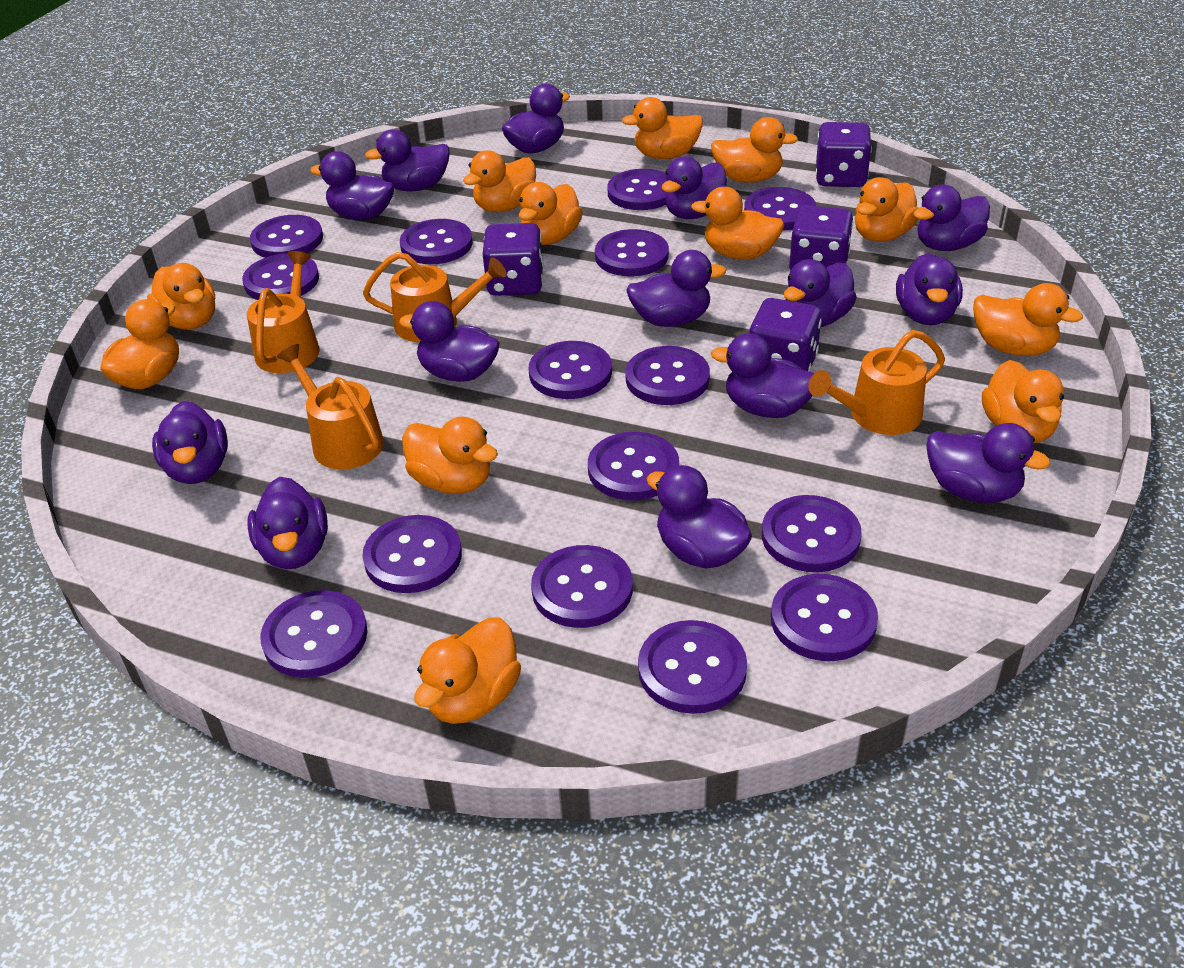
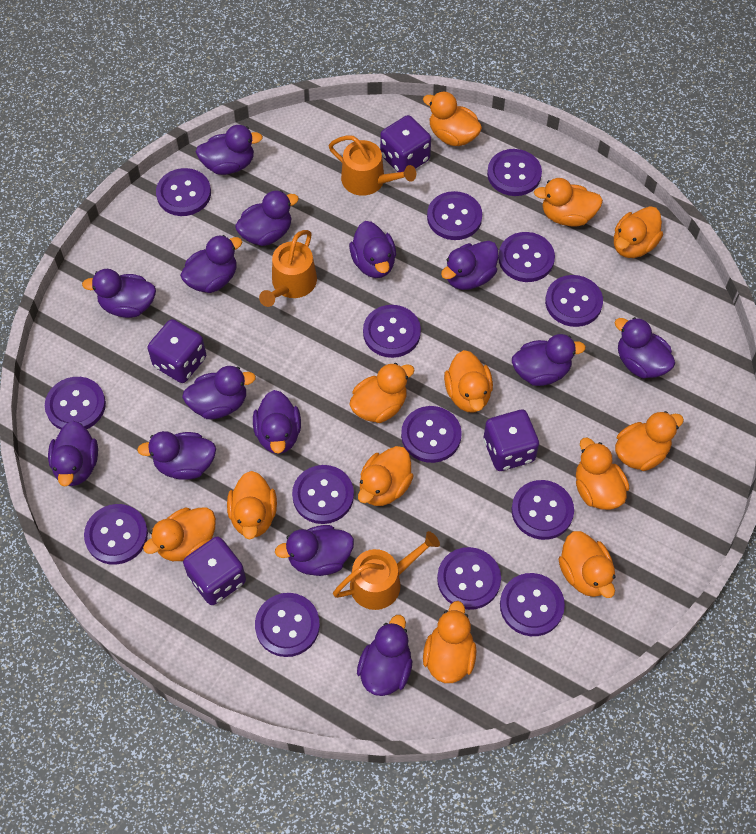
orange watering can: 4 -> 3
purple button: 15 -> 14

